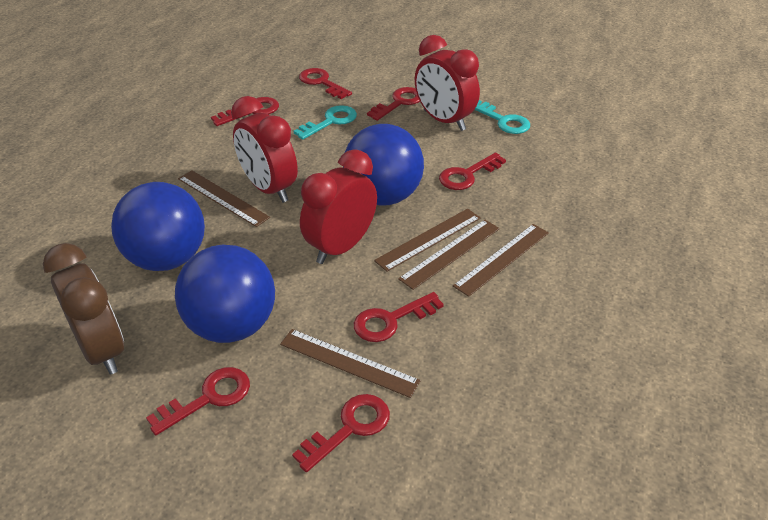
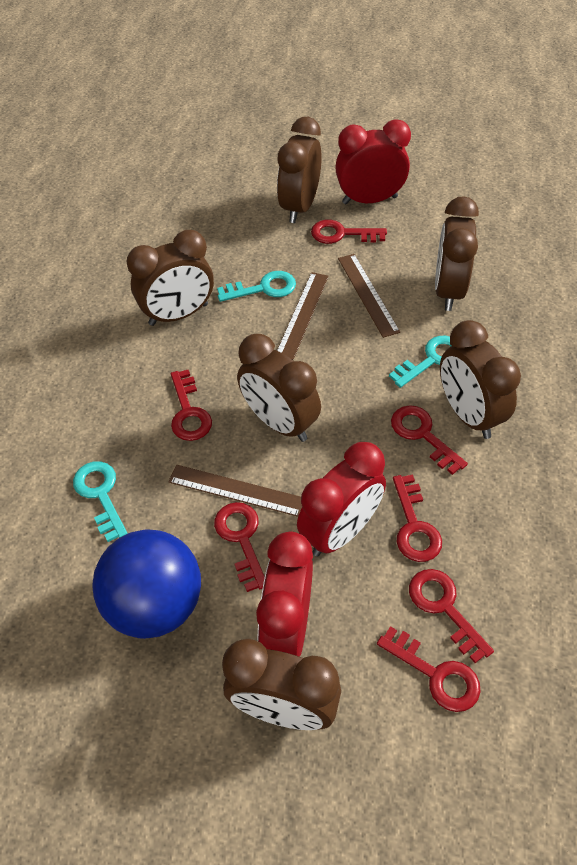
blue ball: 3 -> 1
brown clock: 1 -> 6
brown ruler: 5 -> 3
turquoise key: 2 -> 3

